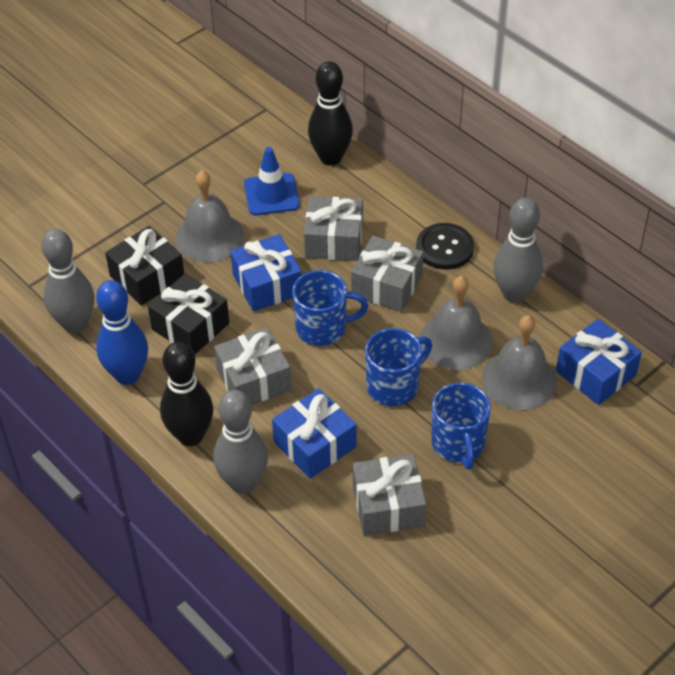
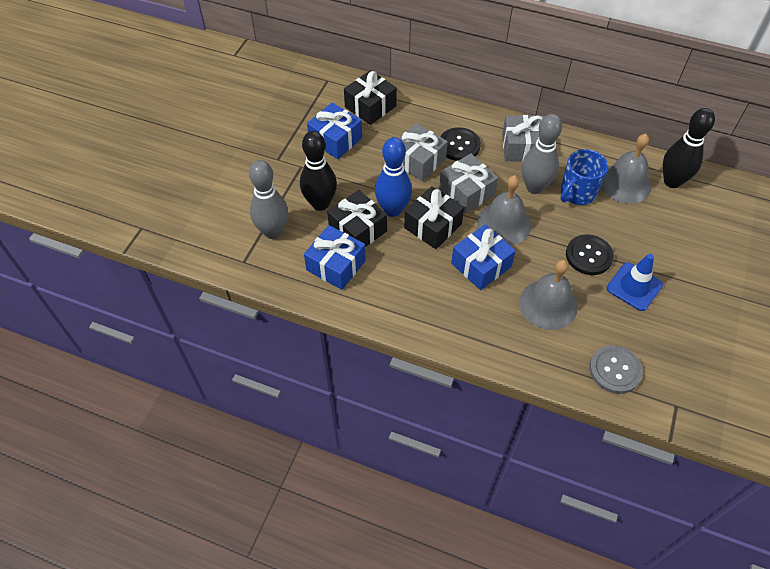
black button: 1 -> 2
black gift: 2 -> 3
blue mug: 3 -> 1
grey bowling pin: 3 -> 2
grey button: 0 -> 1
grey gift: 4 -> 3

